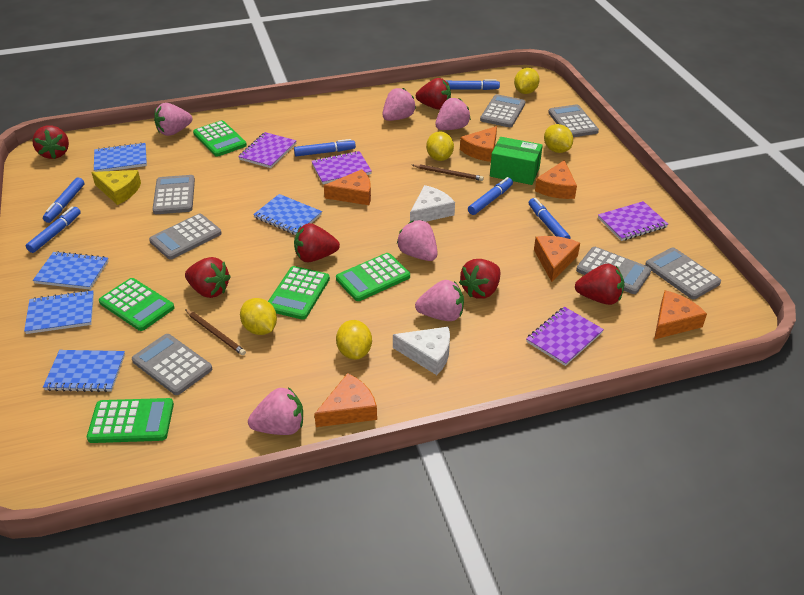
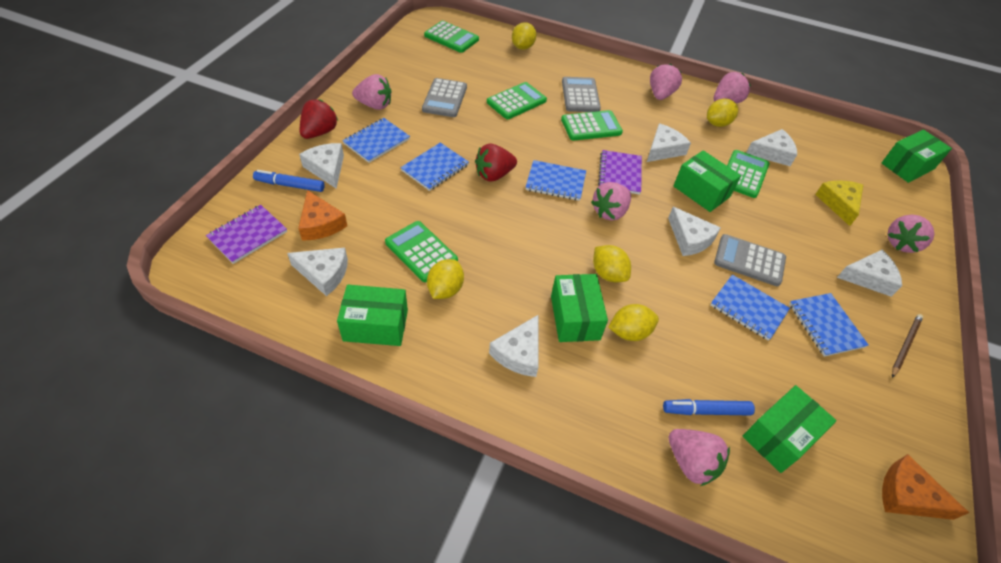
blue marker: 6 -> 2
brown pencil: 2 -> 1
green box: 1 -> 5
grey calculator: 7 -> 3
orange cheese: 6 -> 2
purple notebook: 4 -> 2
red strawberry: 6 -> 2
white cheese: 2 -> 7

